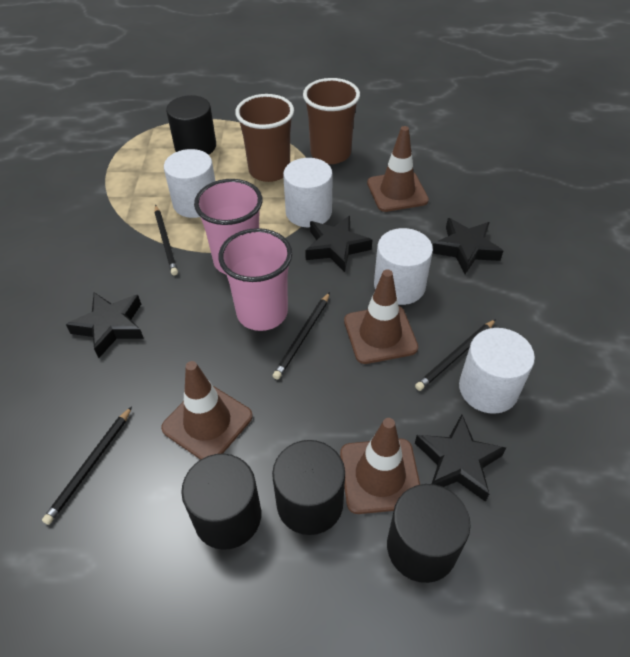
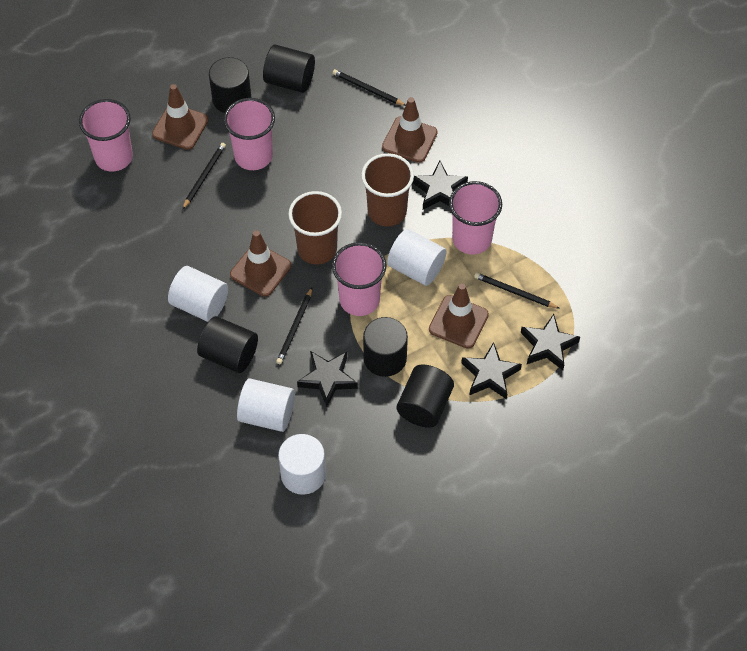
black cylinder: 4 -> 5
pink cup: 2 -> 4

